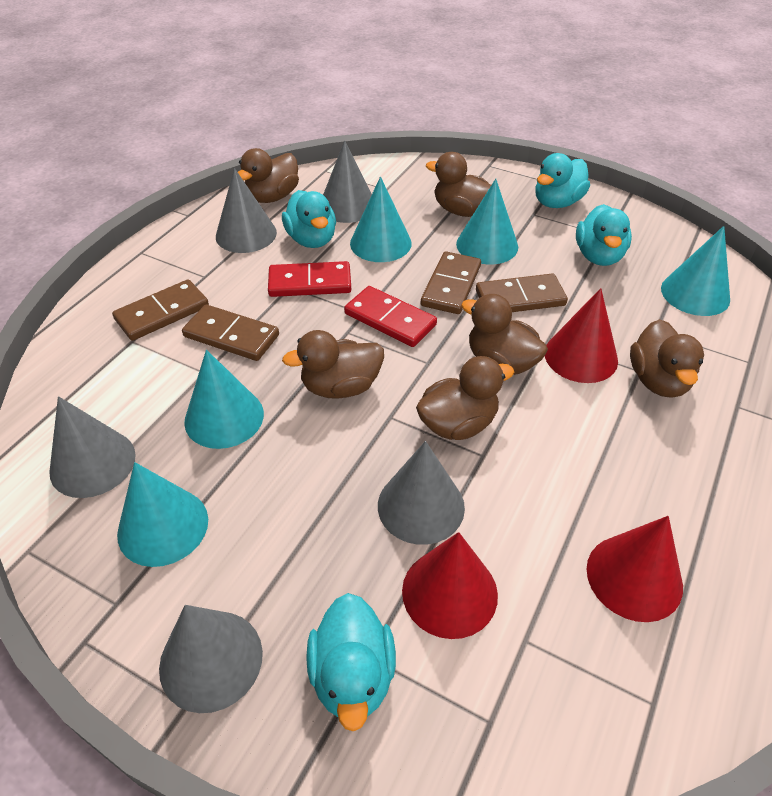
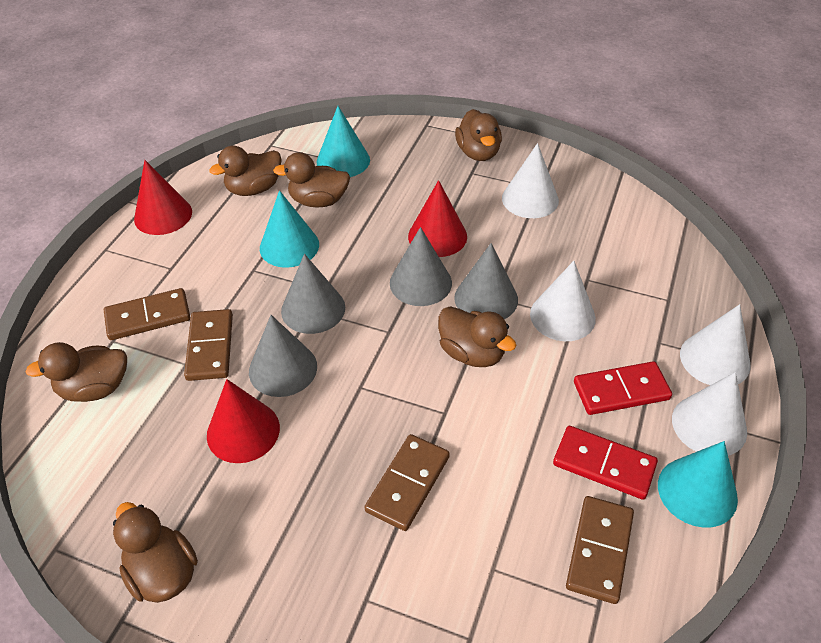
grey cone: 5 -> 4
turquoise cone: 5 -> 3
turquoise duck: 4 -> 0
white cone: 0 -> 4

